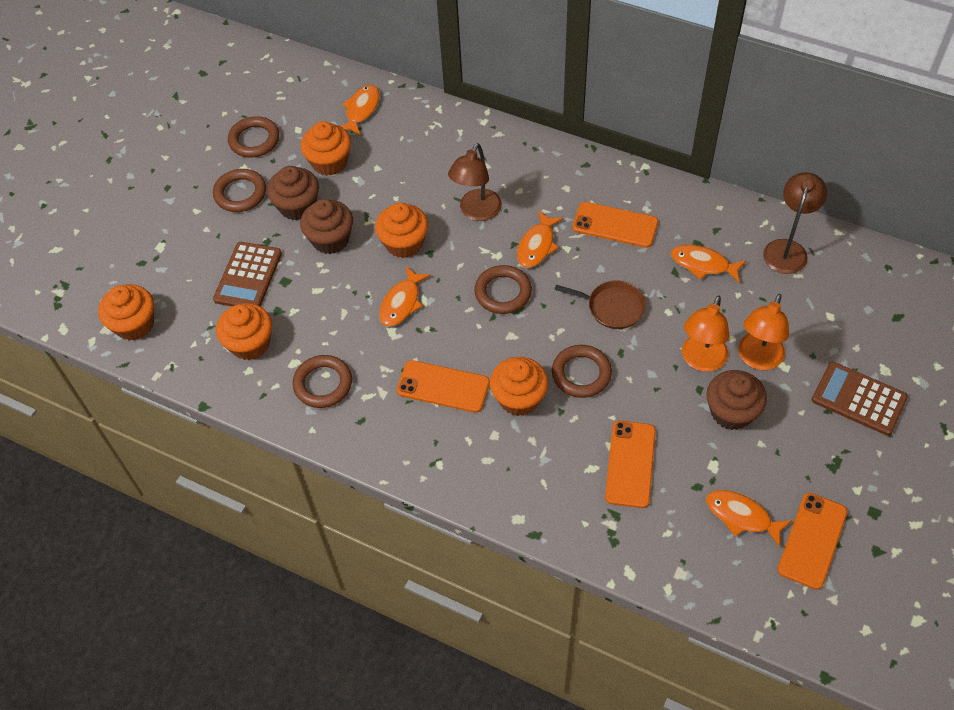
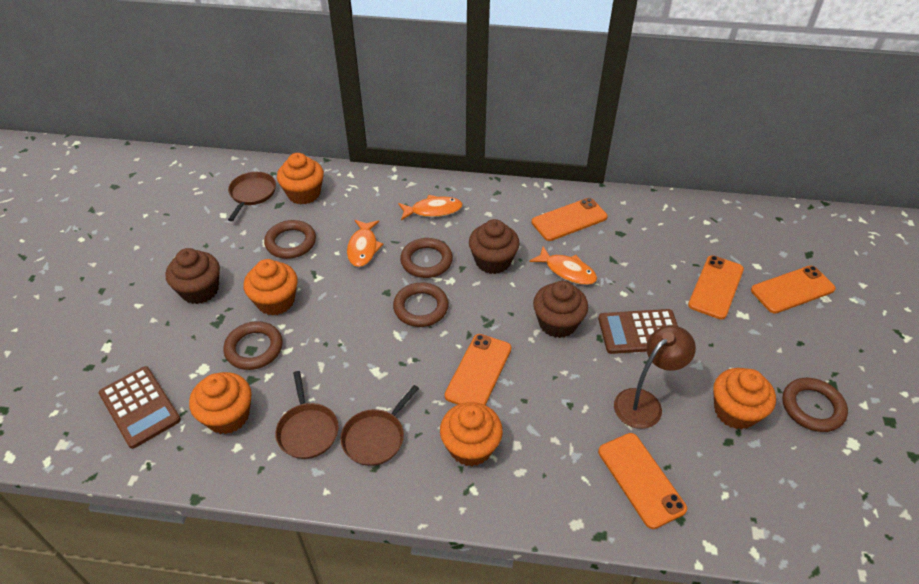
brown lamp: 2 -> 1
brown pan: 1 -> 3
orange fish: 5 -> 3
orange lamp: 2 -> 0
orange phone: 4 -> 5

